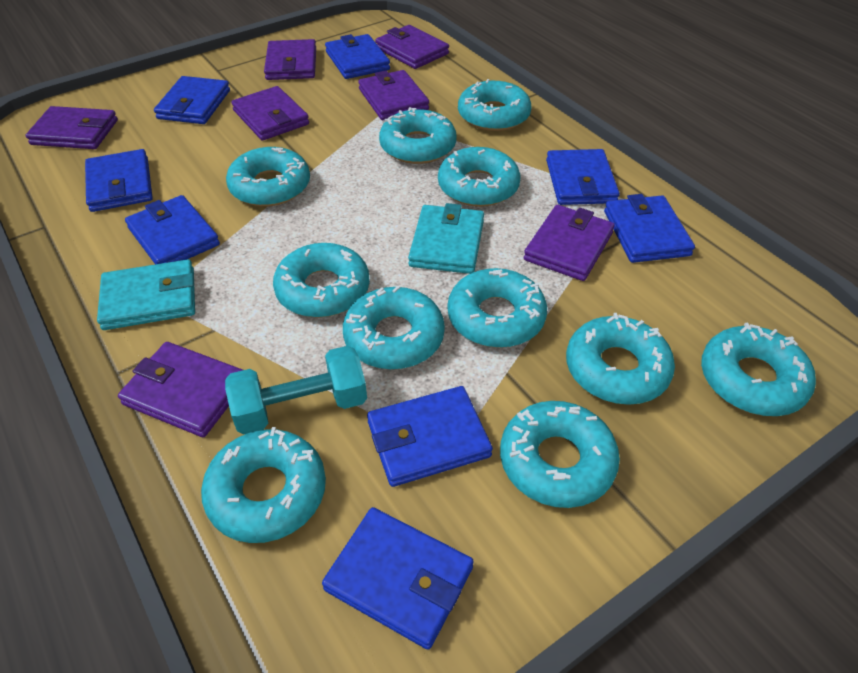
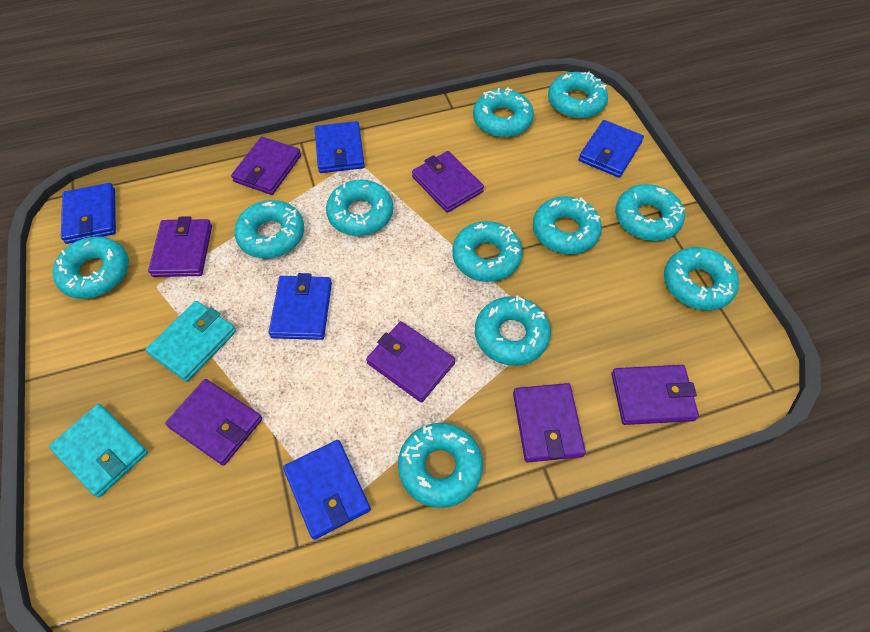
blue wallet: 8 -> 5
turquoise dumbbell: 1 -> 0

